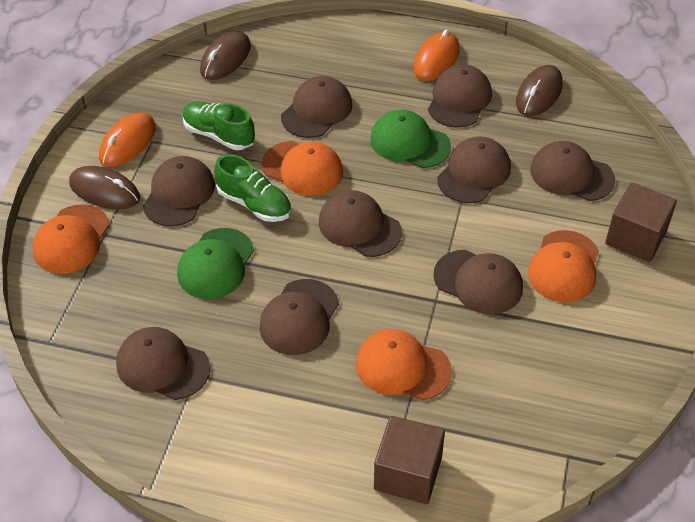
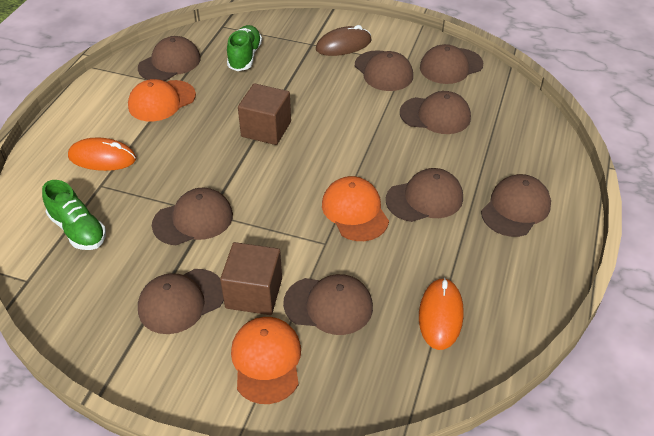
brown mouse: 3 -> 1
green cap: 2 -> 0
orange cap: 4 -> 3

